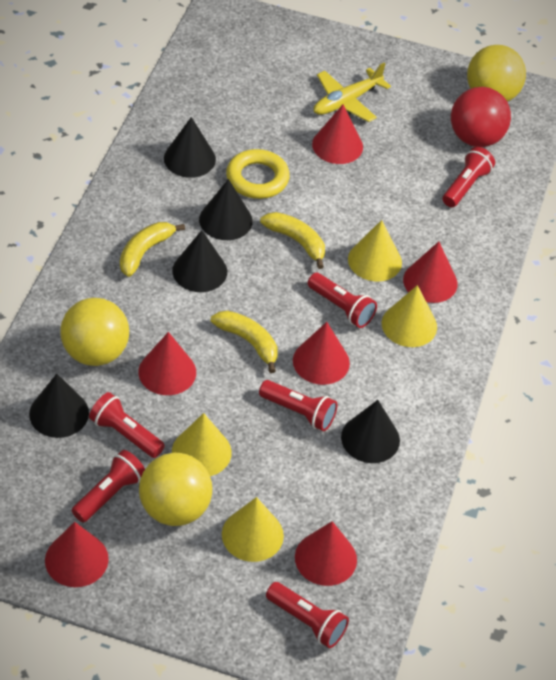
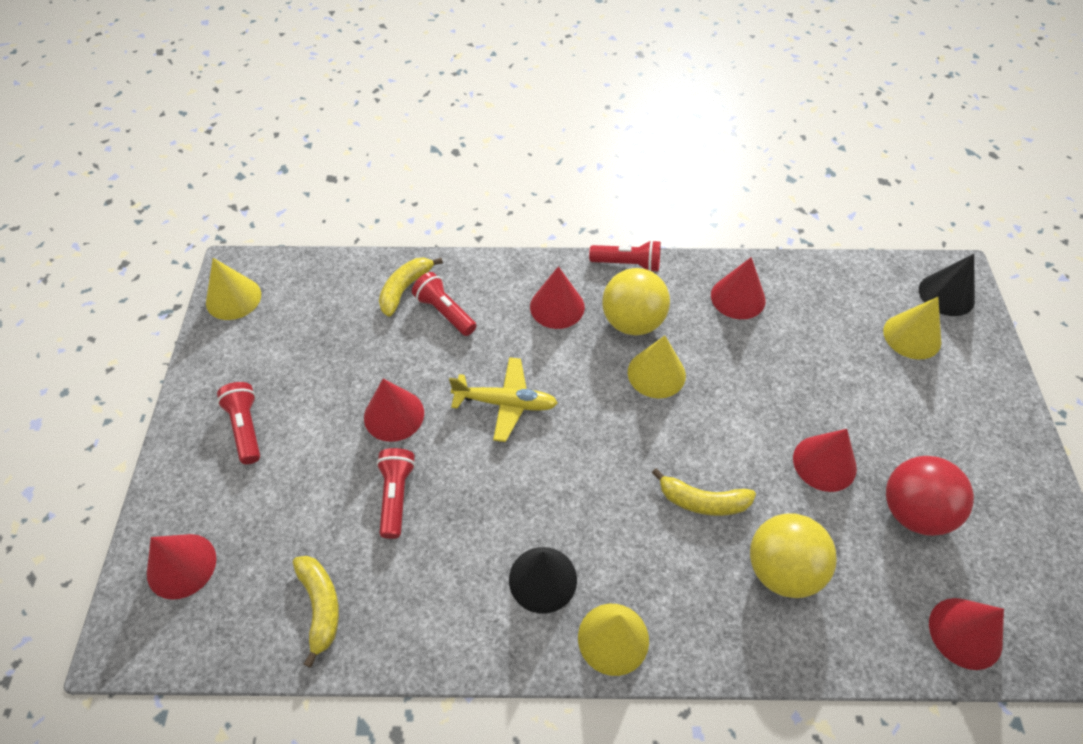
black cone: 5 -> 2
red flashlight: 6 -> 4
yellow ball: 3 -> 2
yellow ring: 1 -> 0

